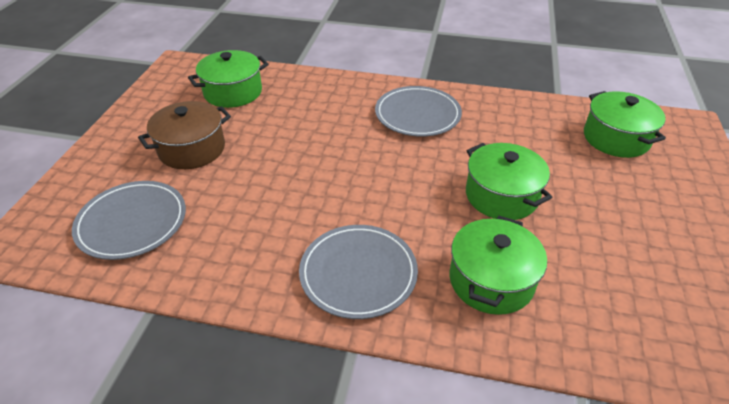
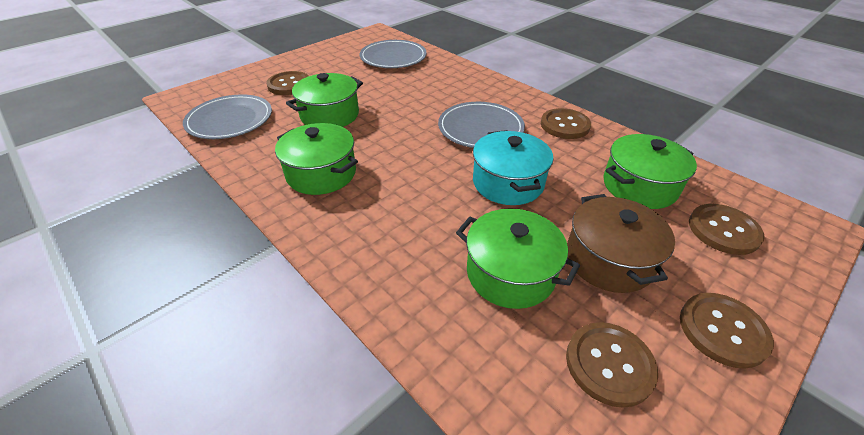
brown button: 0 -> 5
turquoise pot: 0 -> 1

